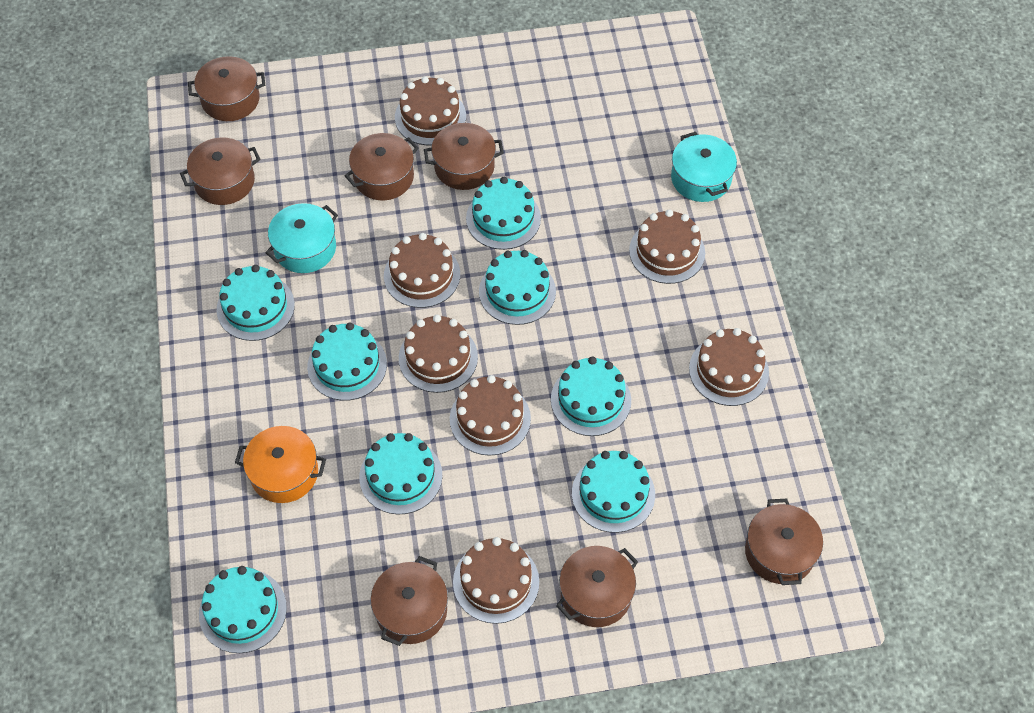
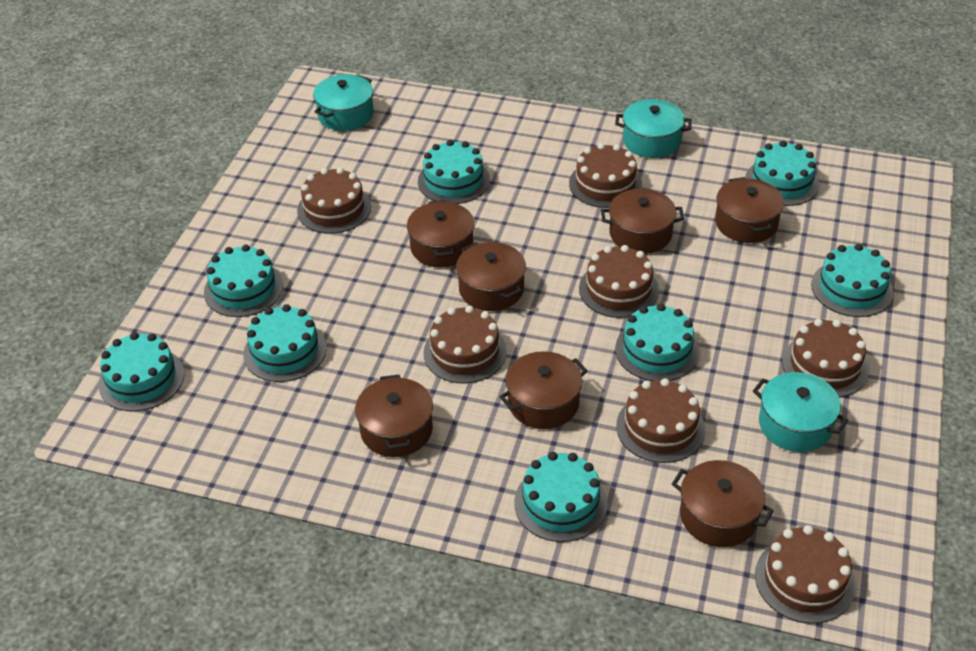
orange pot: 1 -> 0
turquoise pot: 2 -> 3

